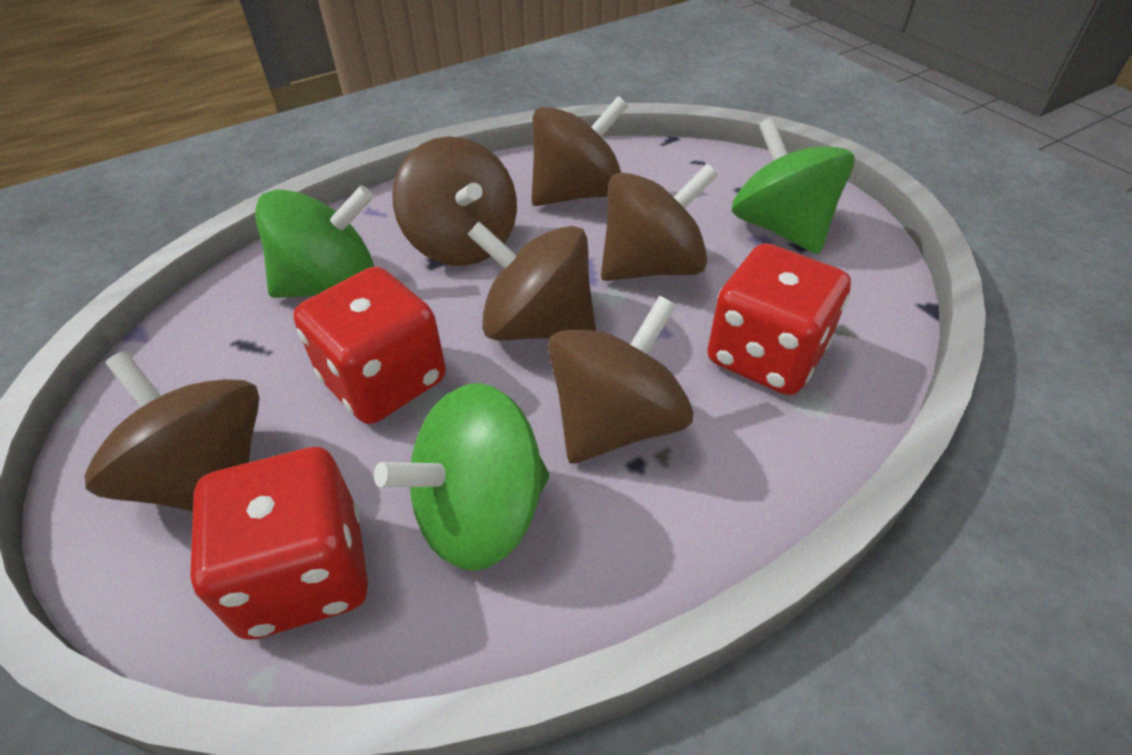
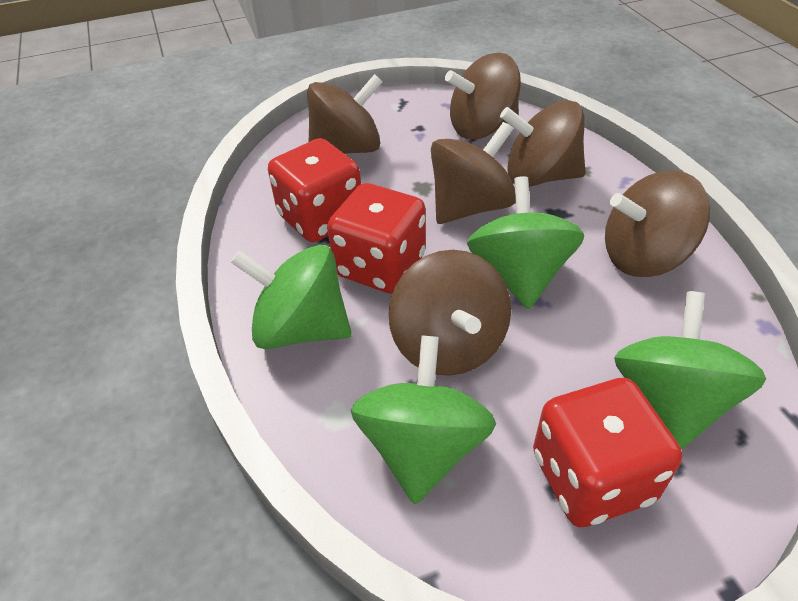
green spinning top: 3 -> 4

